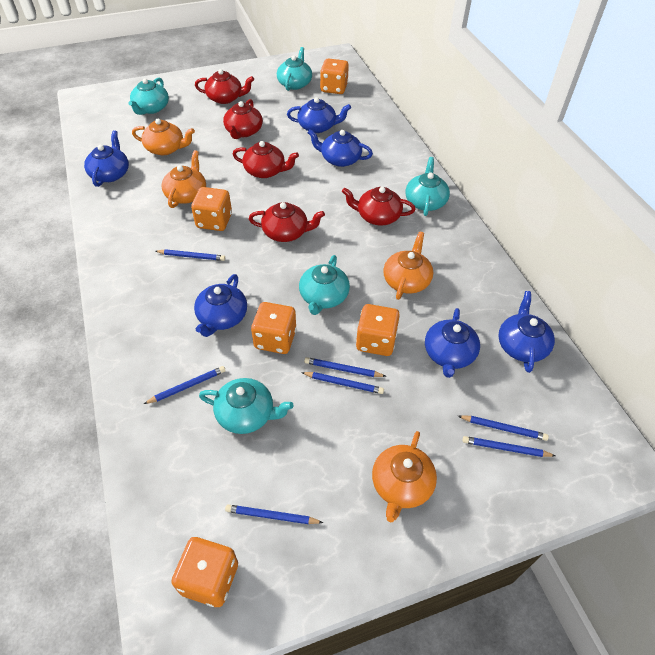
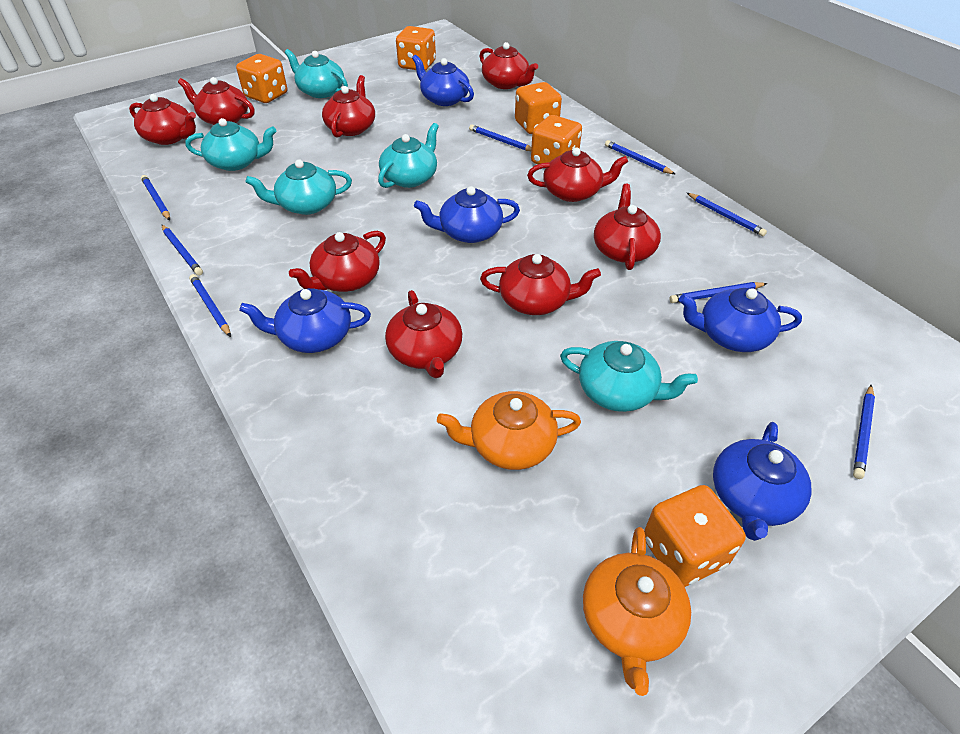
blue pencil: 7 -> 8
blue teapot: 6 -> 5
orange teapot: 4 -> 2
red teapot: 5 -> 9

